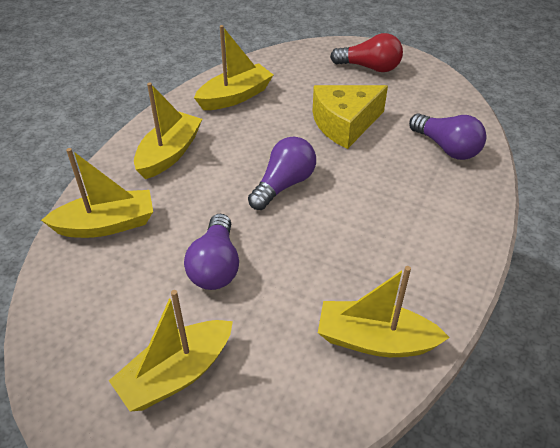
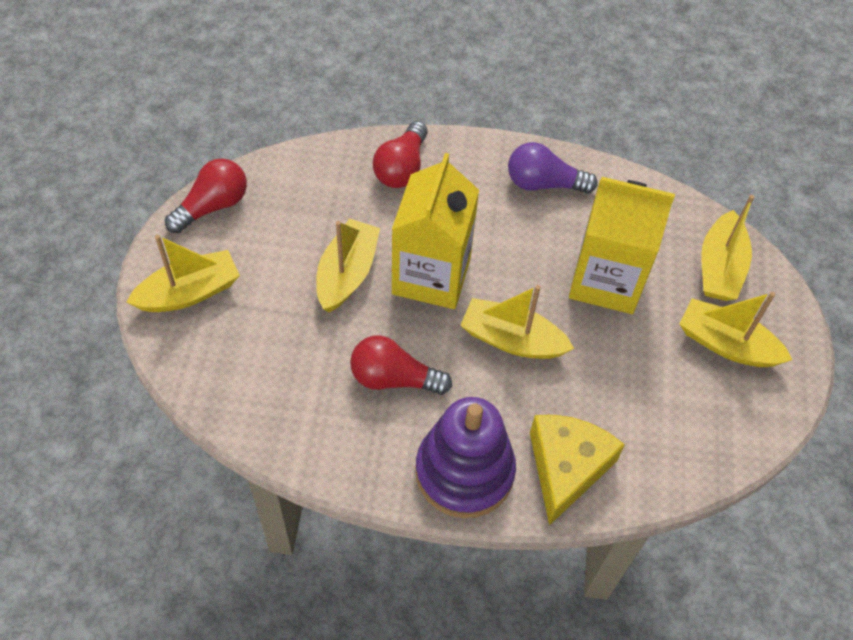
purple light bulb: 3 -> 1
purple stacking toy: 0 -> 1
red light bulb: 1 -> 3
yellow carton: 0 -> 2

